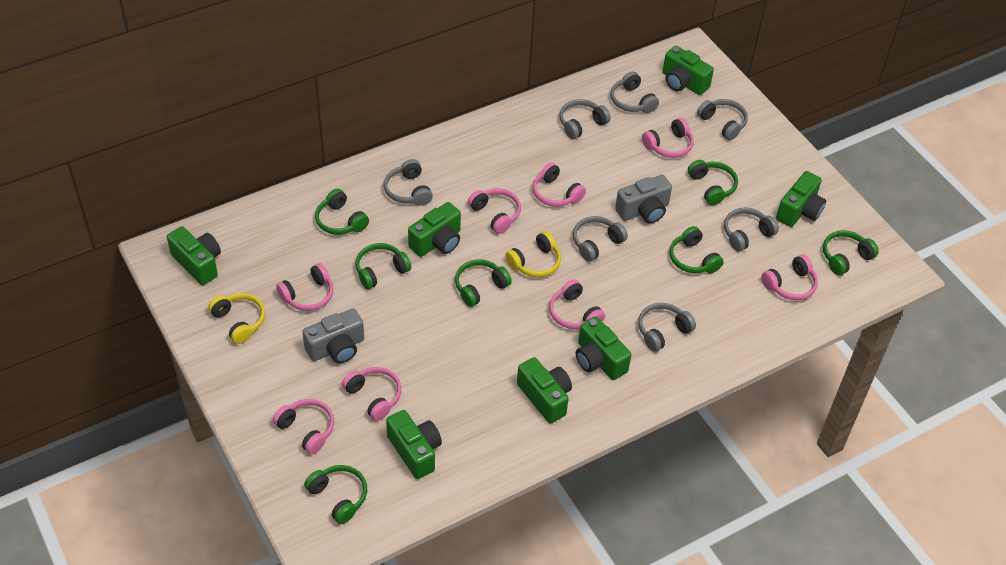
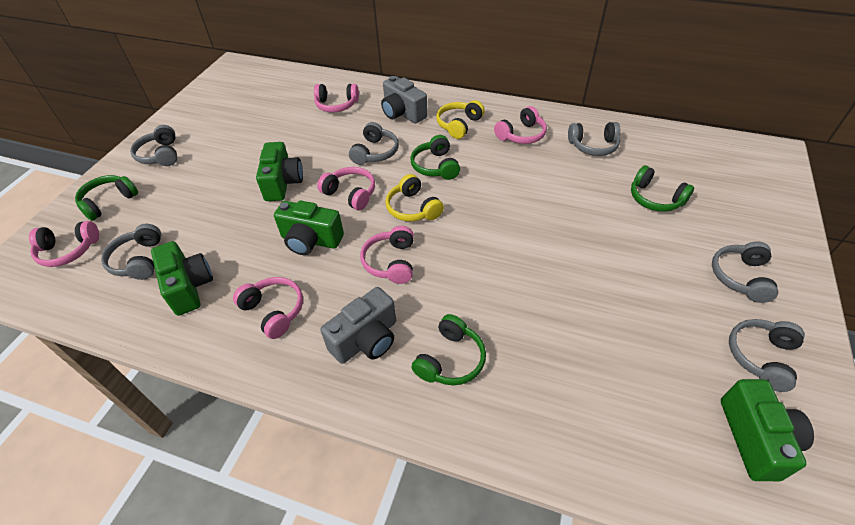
green camera: 7 -> 4
green headphones: 7 -> 4
grey headphones: 7 -> 6
pink headphones: 8 -> 6

